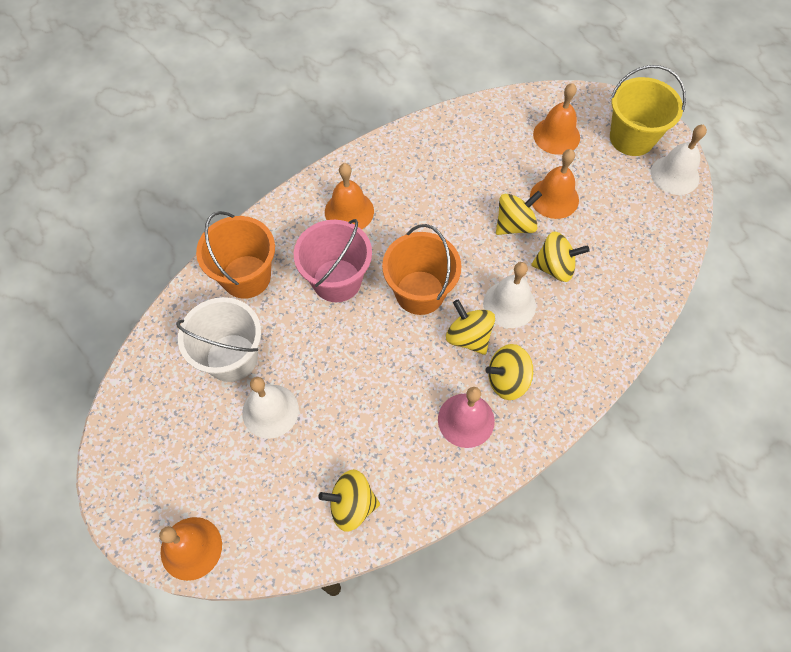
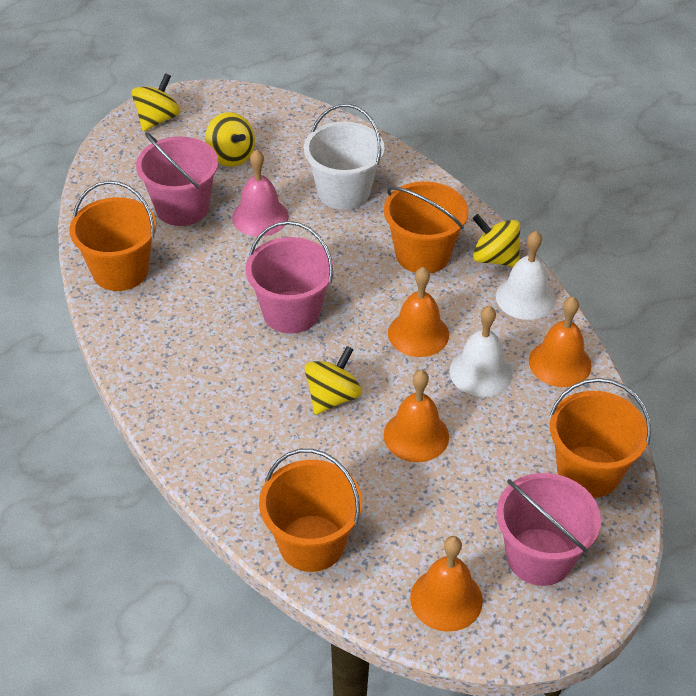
orange bucket: 2 -> 4
pink bucket: 1 -> 3
white bell: 3 -> 2
yellow bucket: 1 -> 0
yellow spinning top: 5 -> 4

